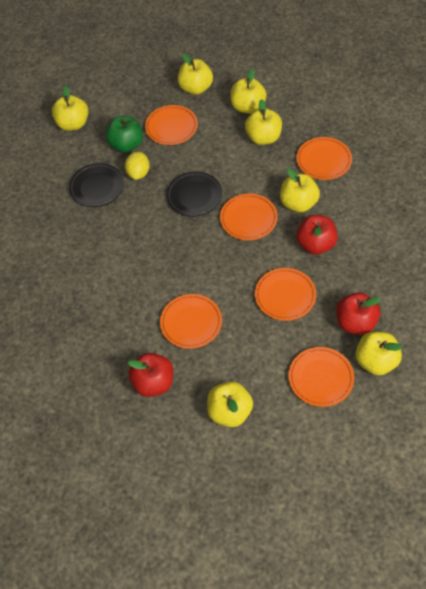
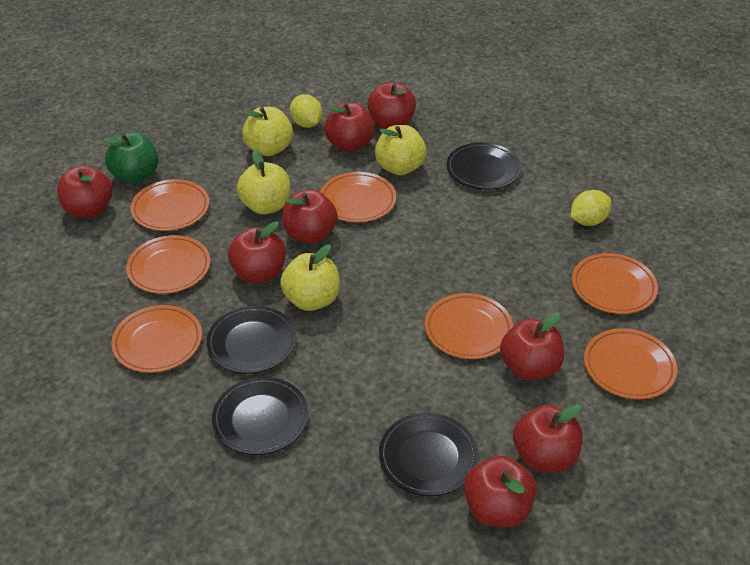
black plate: 2 -> 4
orange plate: 6 -> 7
red apple: 3 -> 8
yellow apple: 7 -> 4
yellow lemon: 1 -> 2

